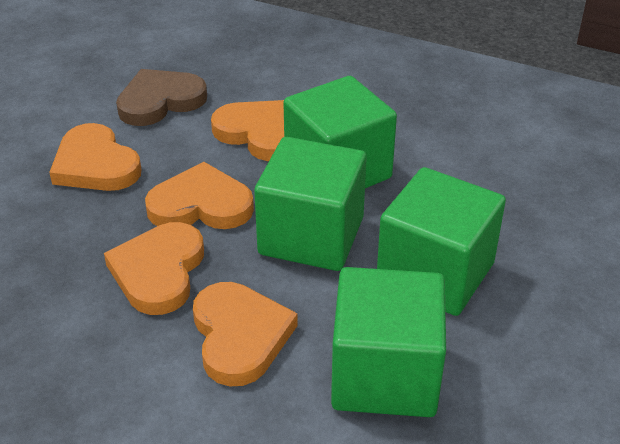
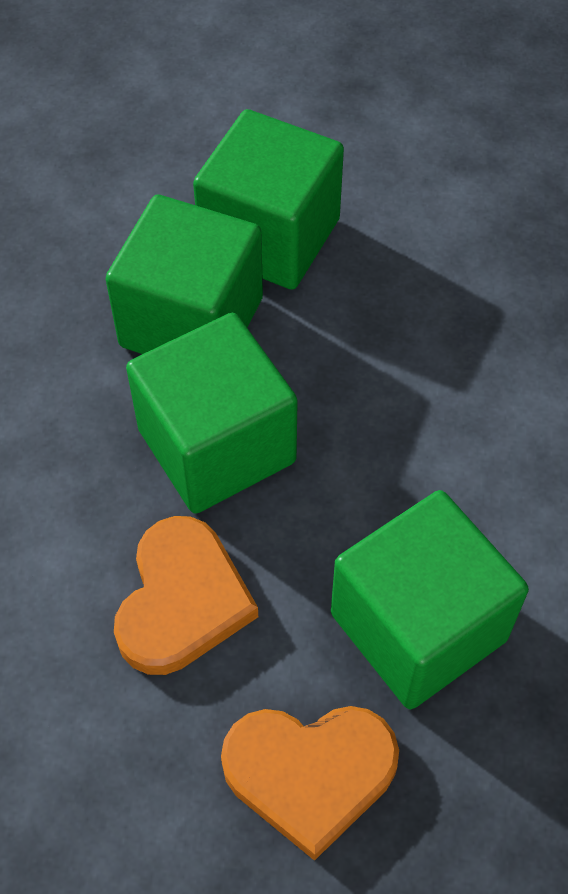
brown heart: 1 -> 0
orange heart: 5 -> 2

